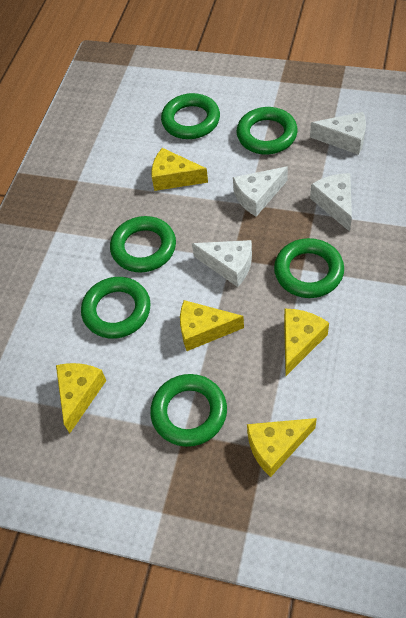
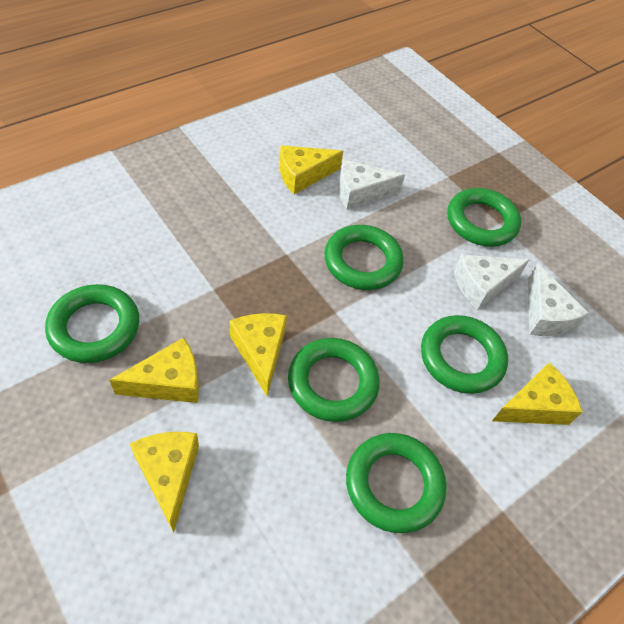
white cheese: 4 -> 3

